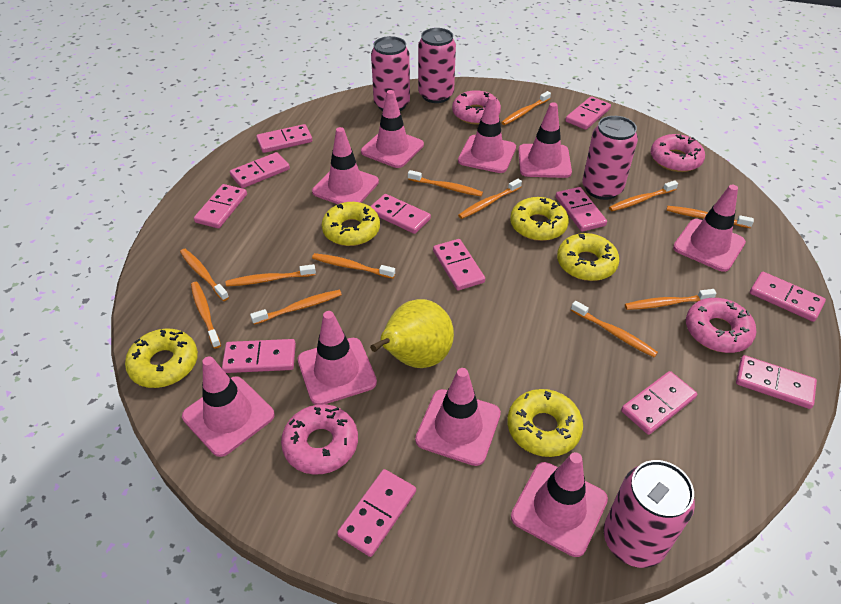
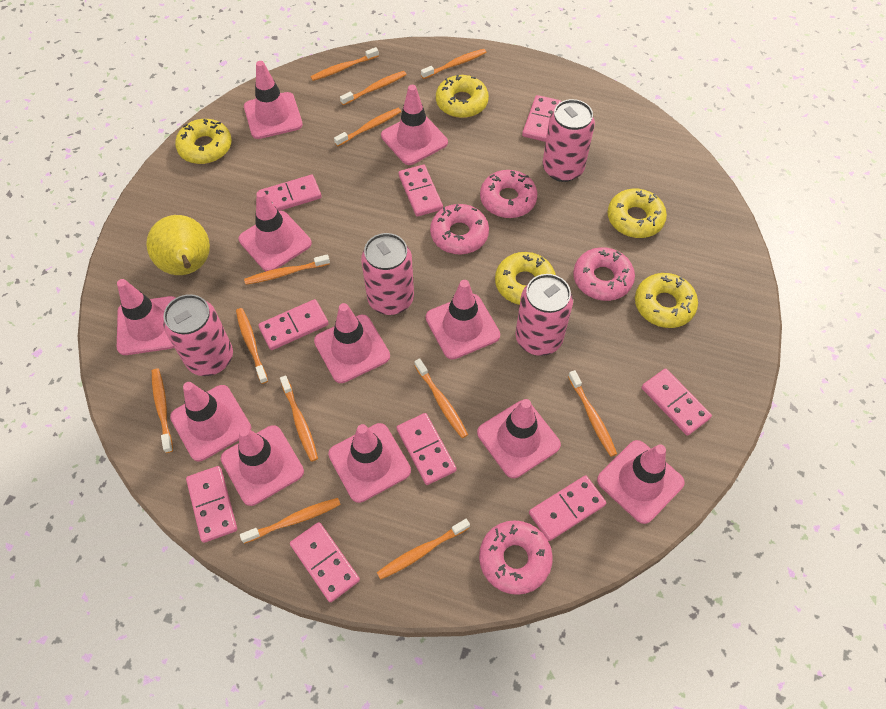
pink domino: 12 -> 9
pink traffic cone: 9 -> 11

